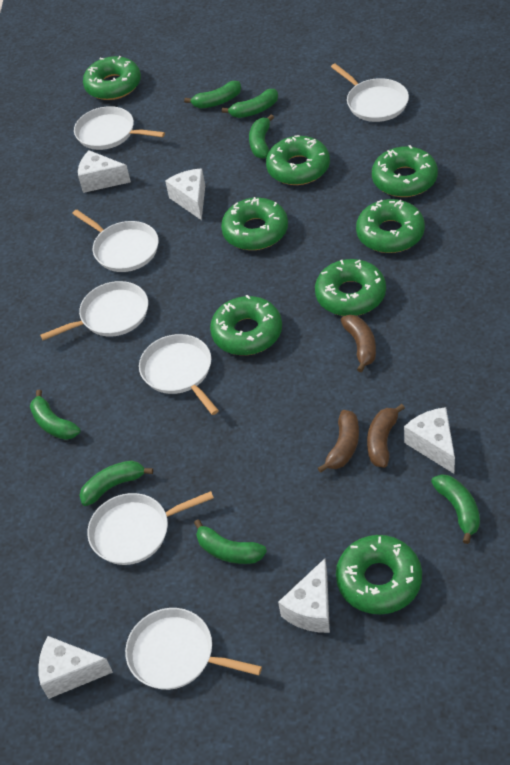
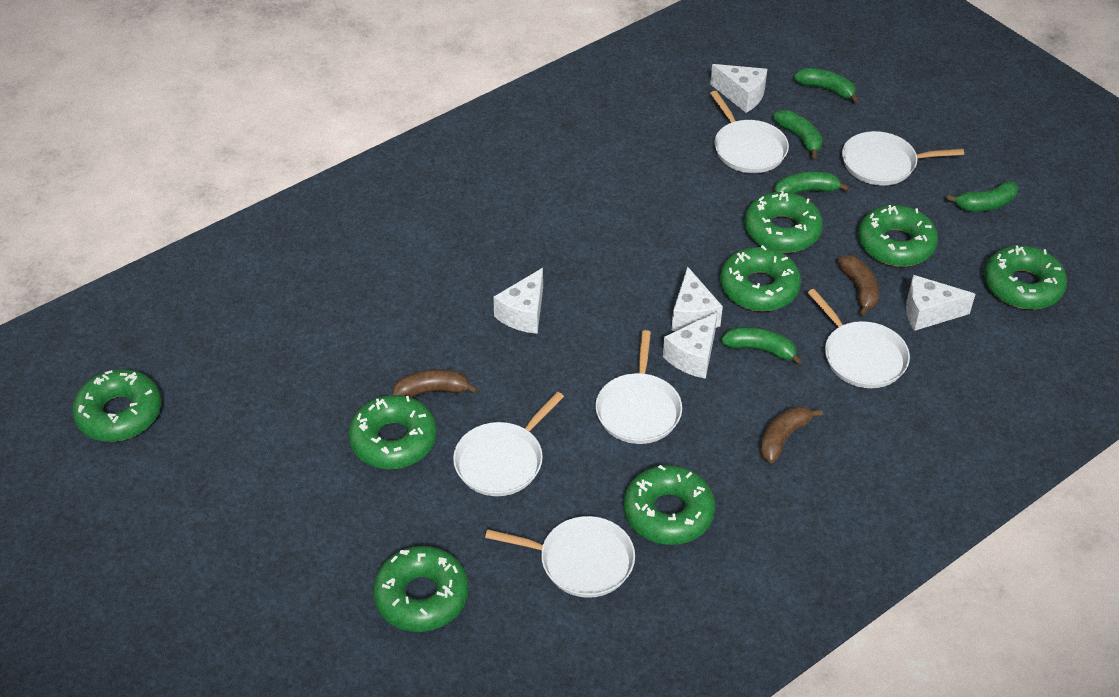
green banana: 7 -> 5
white pan: 7 -> 6

